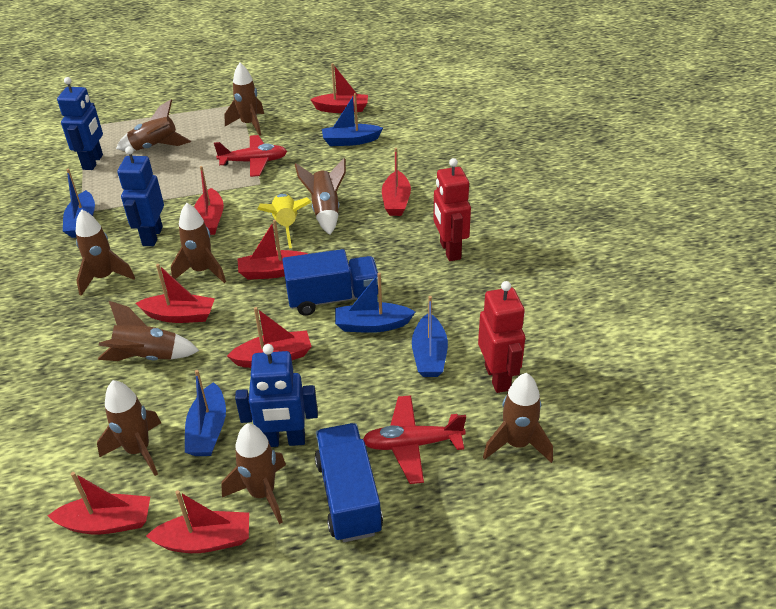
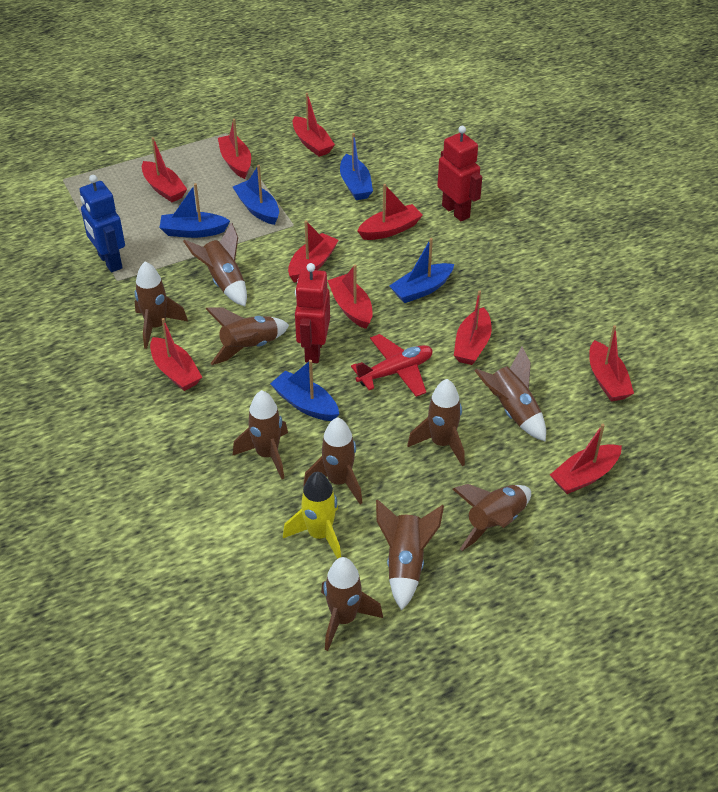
blue robot: 3 -> 1
blue truck: 2 -> 0
brown rocket: 9 -> 10
red boat: 8 -> 10
red plane: 2 -> 1

